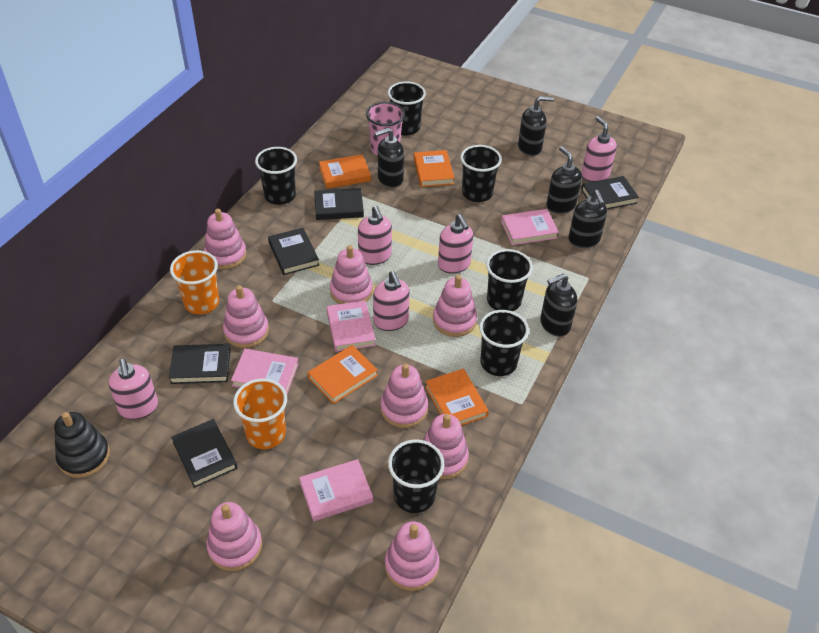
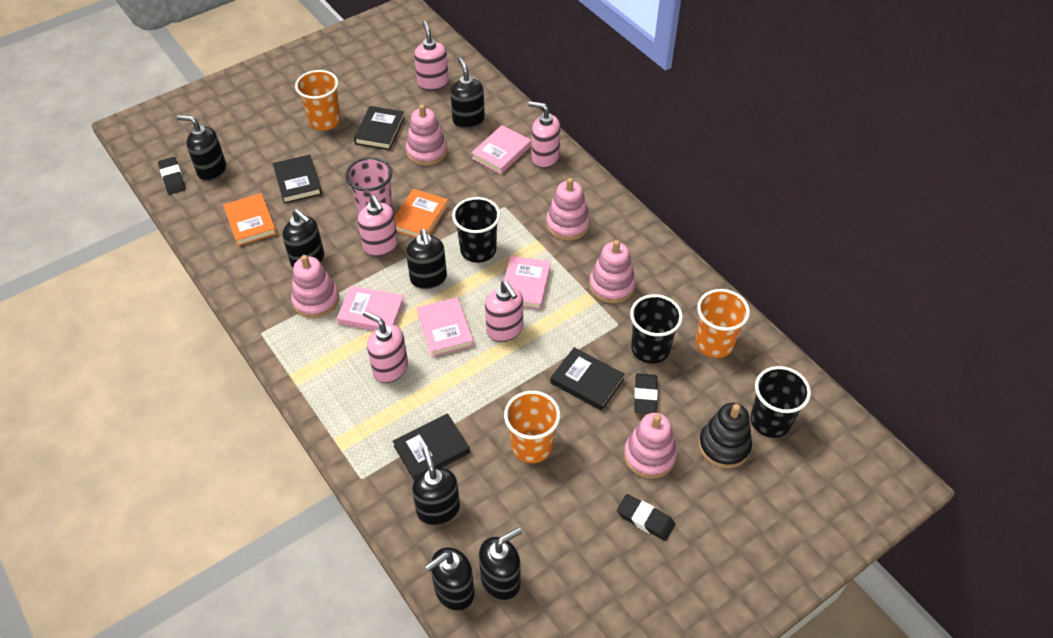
black book: 5 -> 4
black cup: 6 -> 3
black eraser: 0 -> 3
black soap dispenser: 5 -> 7
orange book: 4 -> 2
orange cup: 2 -> 3
pink stacking toy: 8 -> 5

